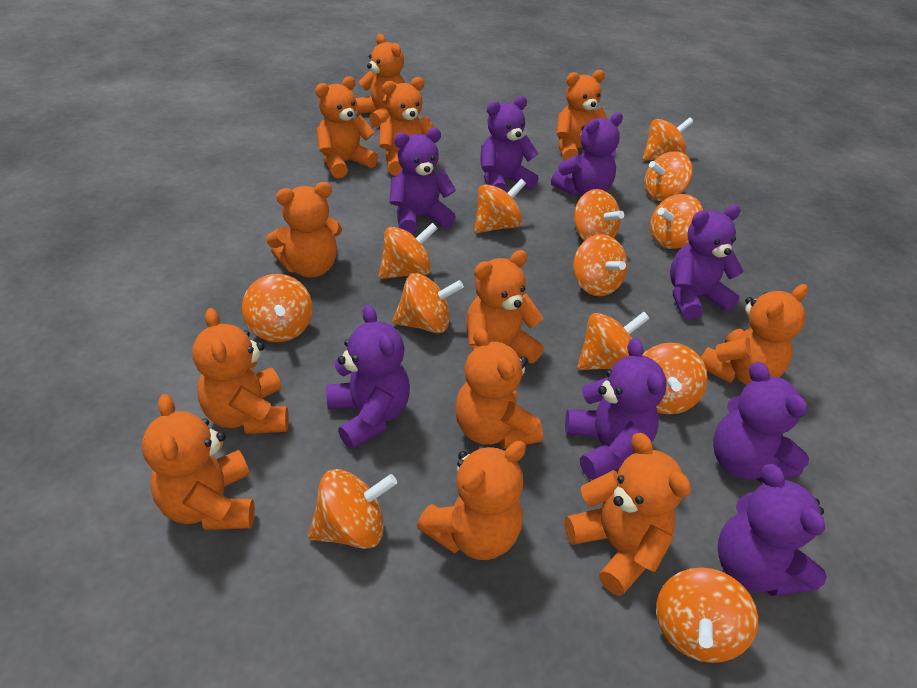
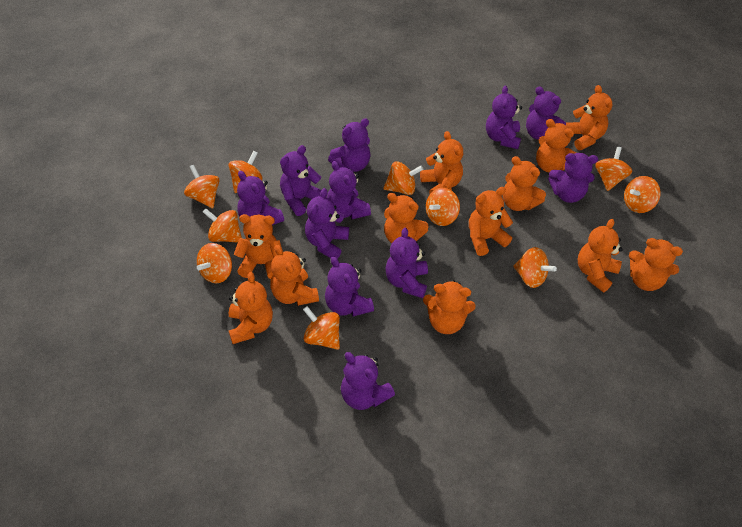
orange spinning top: 13 -> 10
purple teddy bear: 8 -> 11

